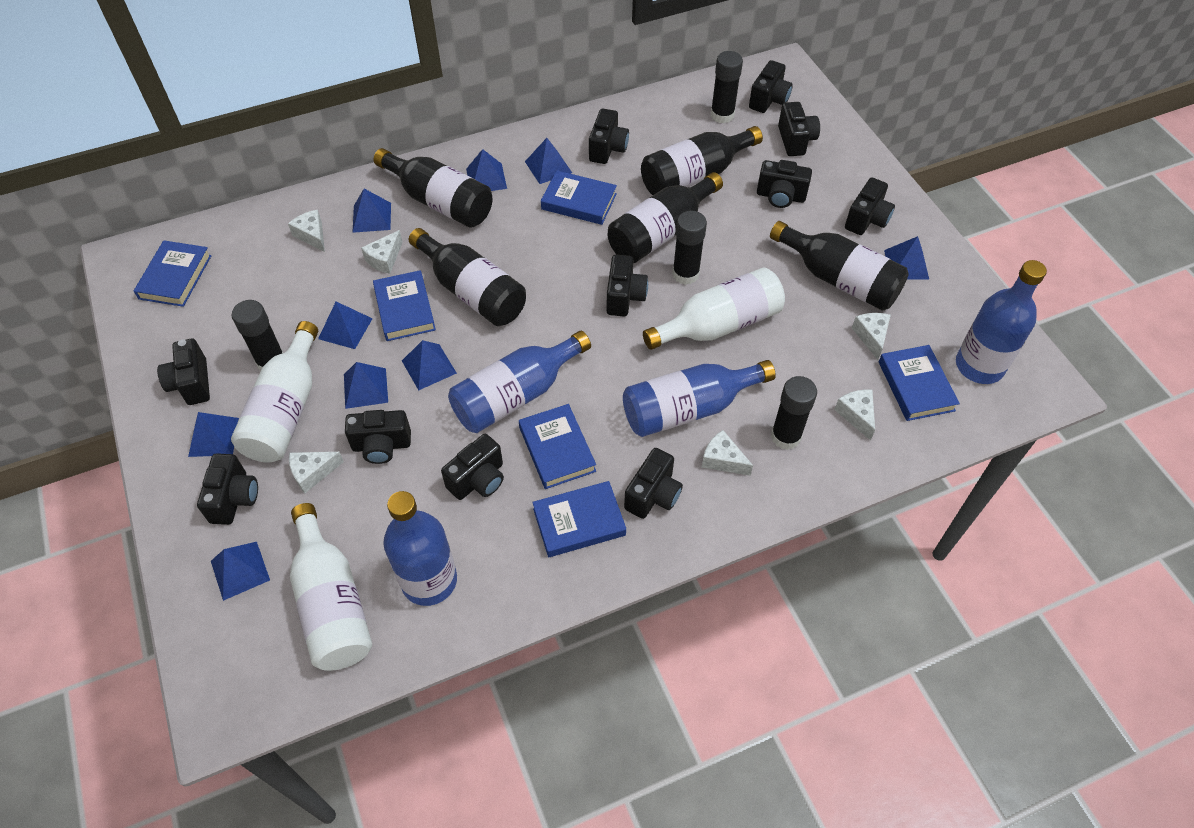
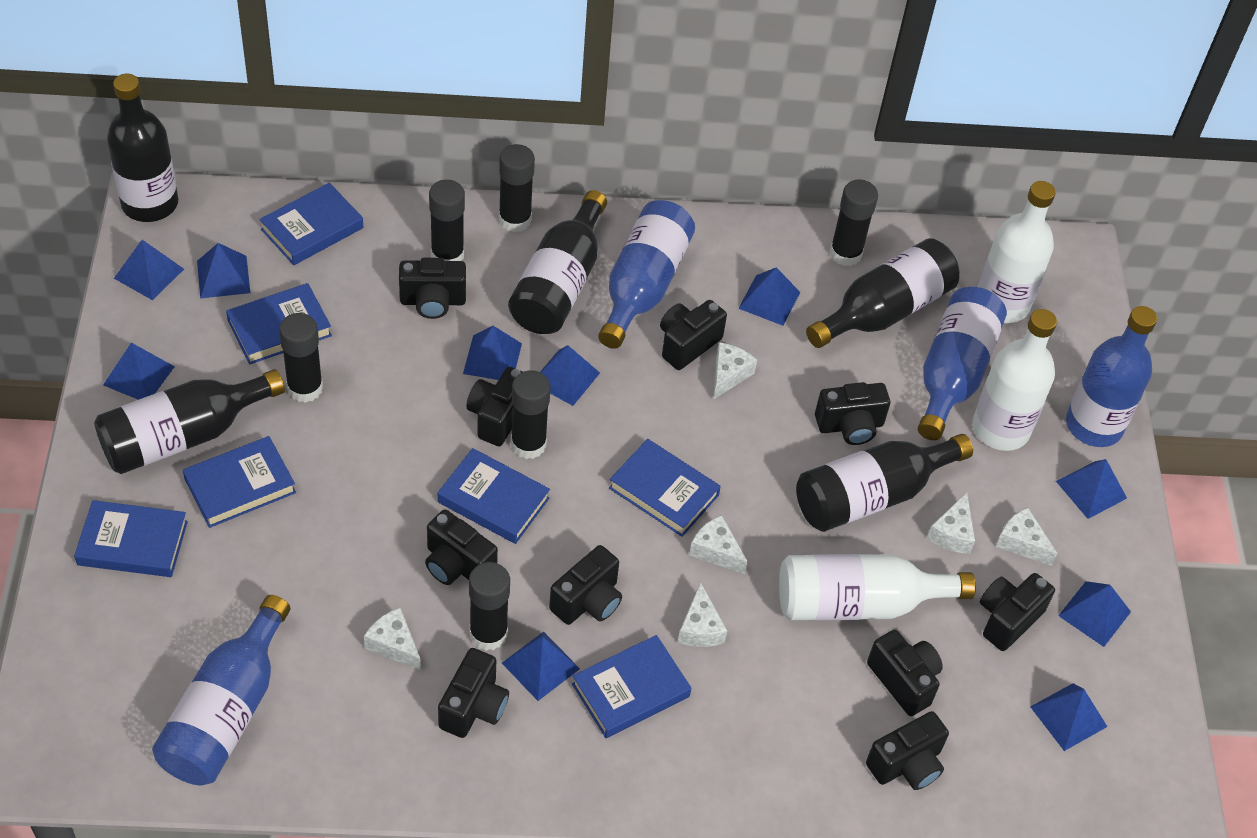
black camera: 11 -> 10
black glue stick: 4 -> 6
blue book: 6 -> 7
blue pyramid: 9 -> 10

